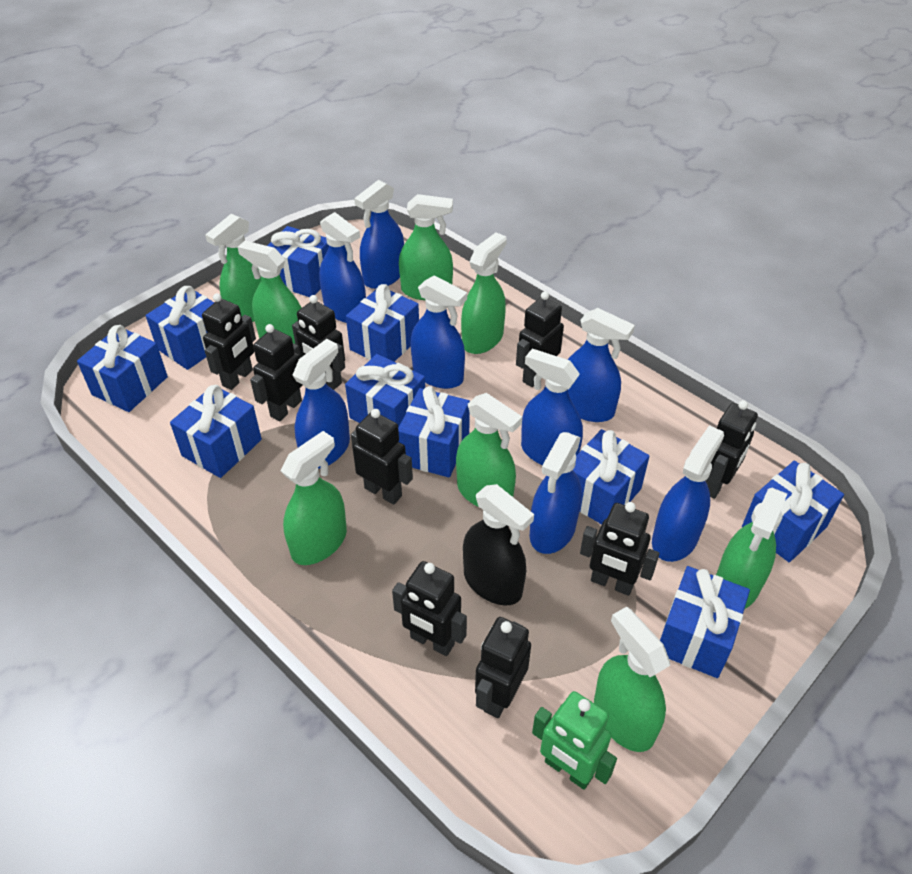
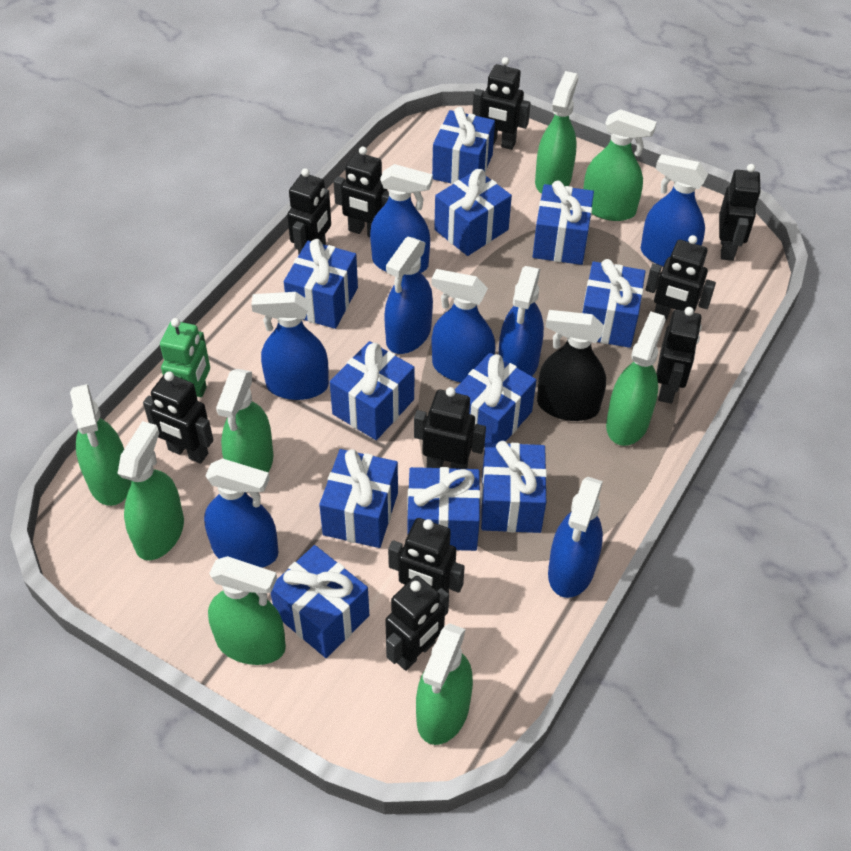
black robot: 9 -> 10
blue gift: 10 -> 11

